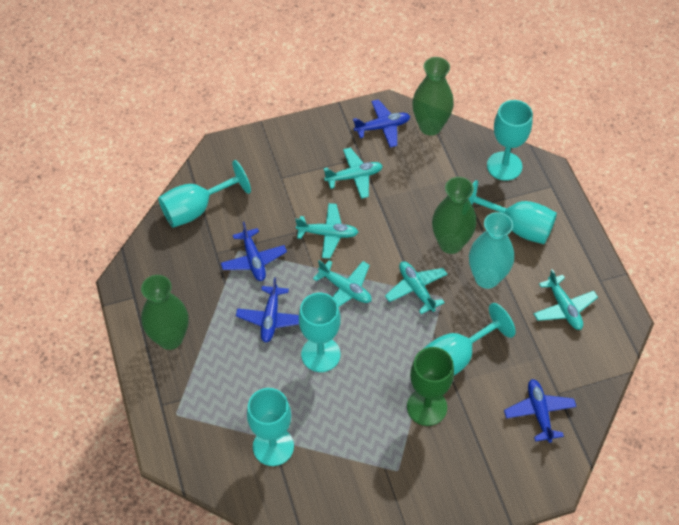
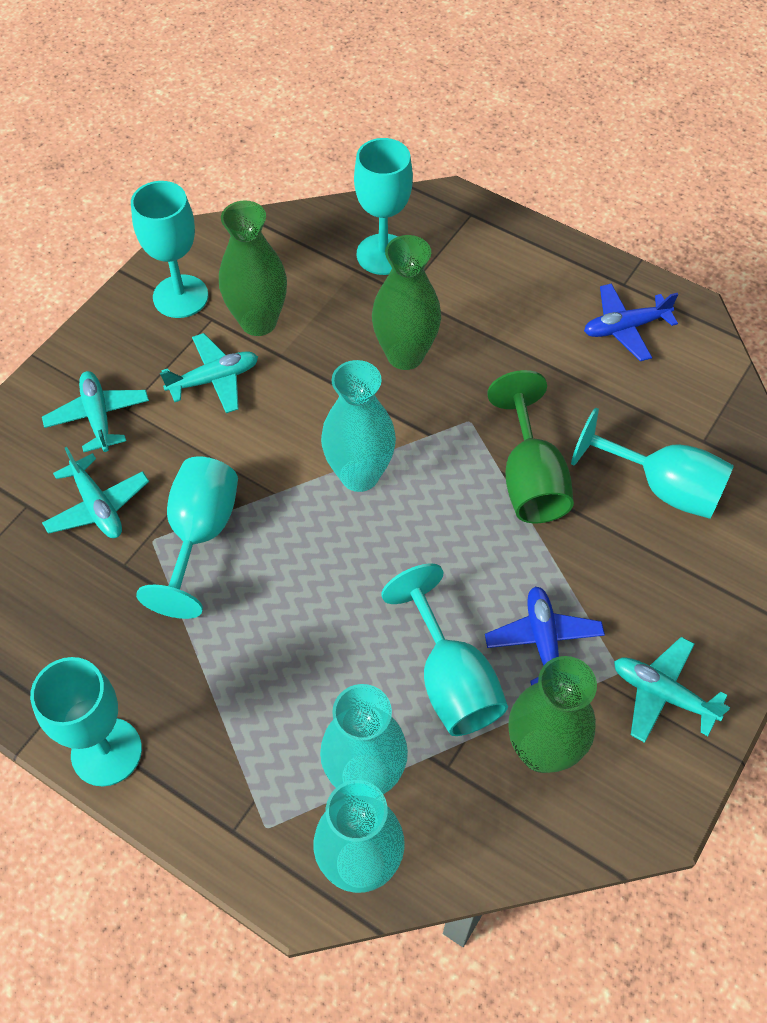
blue plane: 4 -> 2
turquoise plane: 5 -> 4
turquoise vase: 1 -> 3

